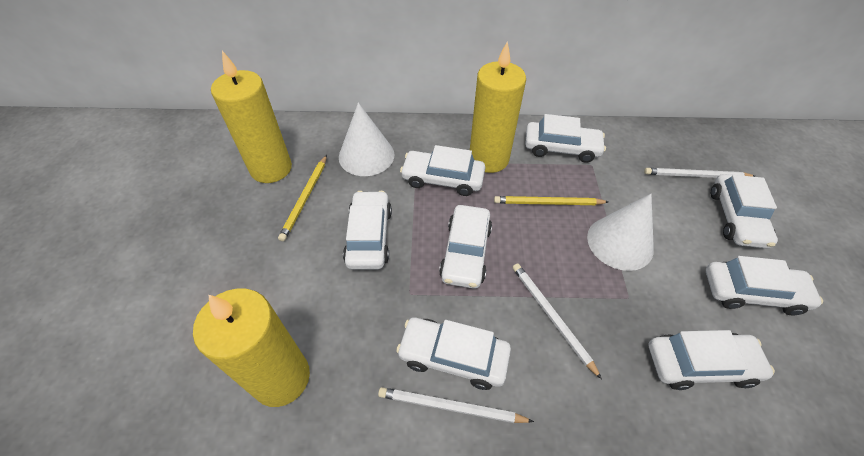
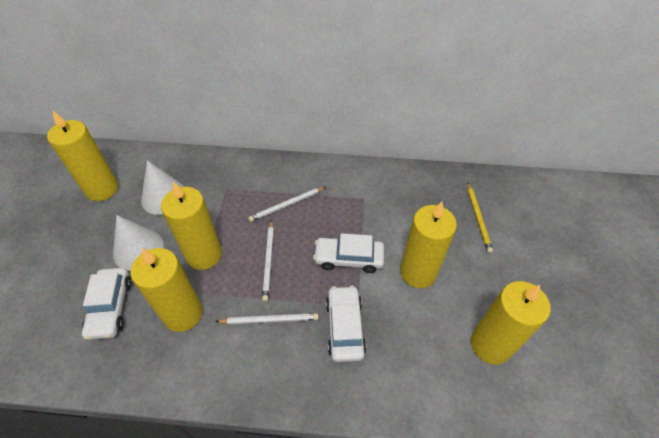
white car: 8 -> 3
yellow candle: 3 -> 5
yellow pencil: 2 -> 1

